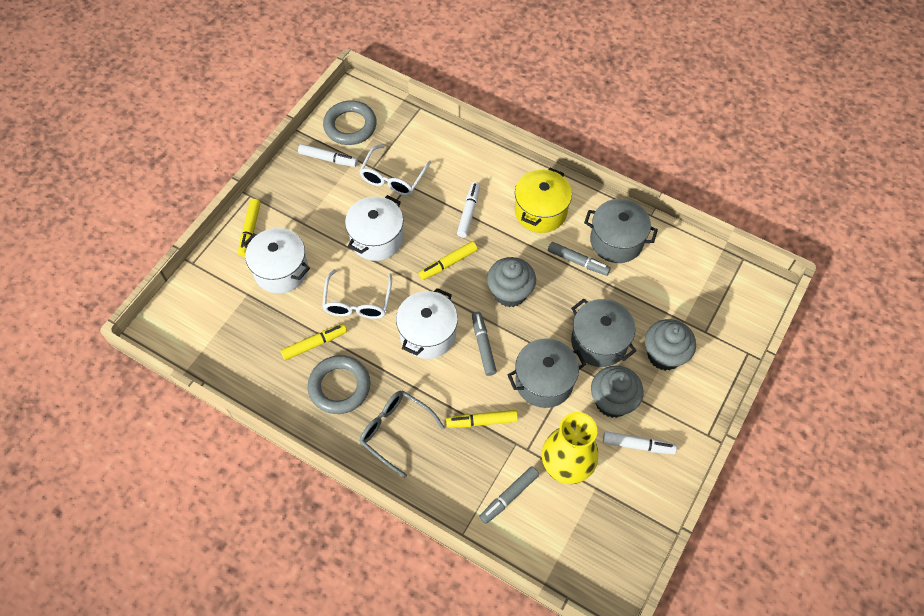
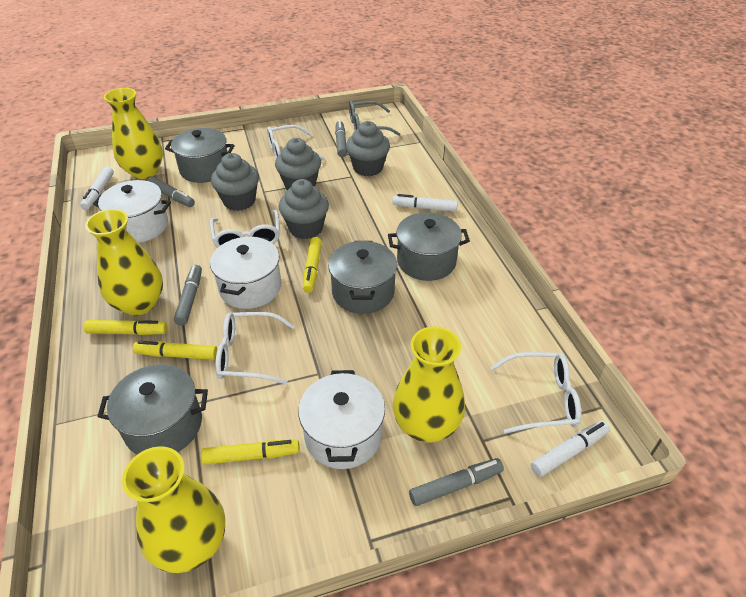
grey cupcake: 3 -> 4
grey marker: 3 -> 4
grey pot: 3 -> 4
grey ring: 2 -> 0
white glasses: 2 -> 4
yellow pot: 1 -> 0
yellow vase: 1 -> 4

